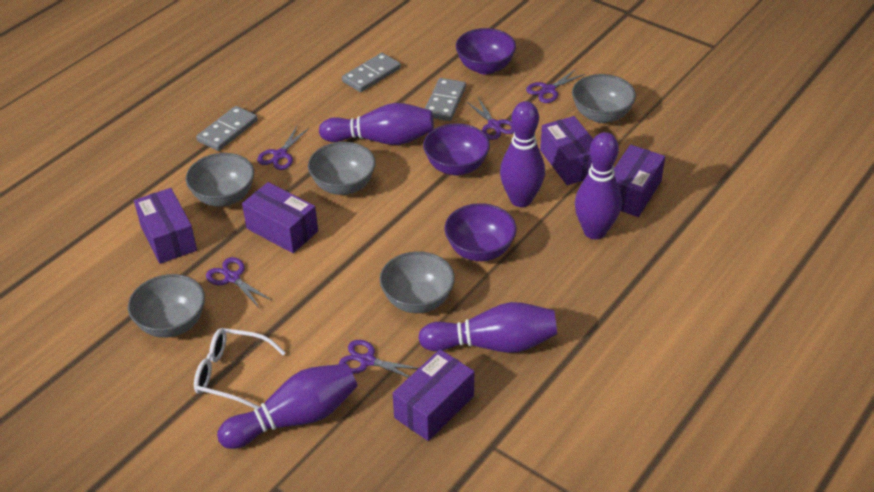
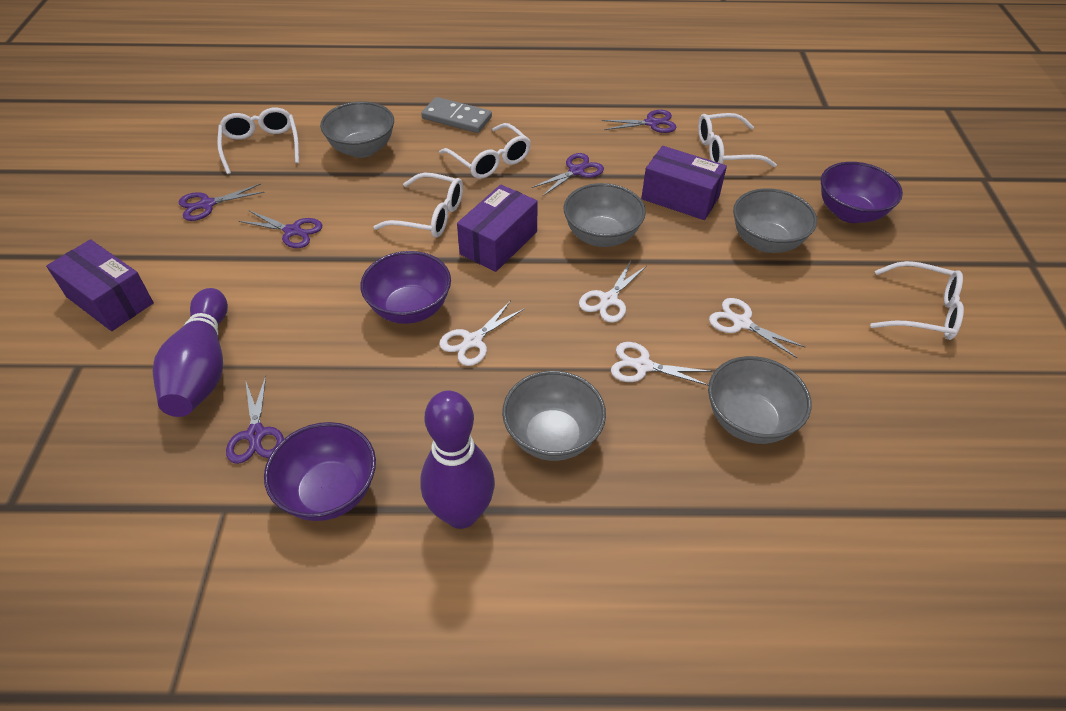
grey domino: 3 -> 1
purple bowling pin: 5 -> 2
purple box: 5 -> 3
white glasses: 1 -> 5
white scissors: 0 -> 4

